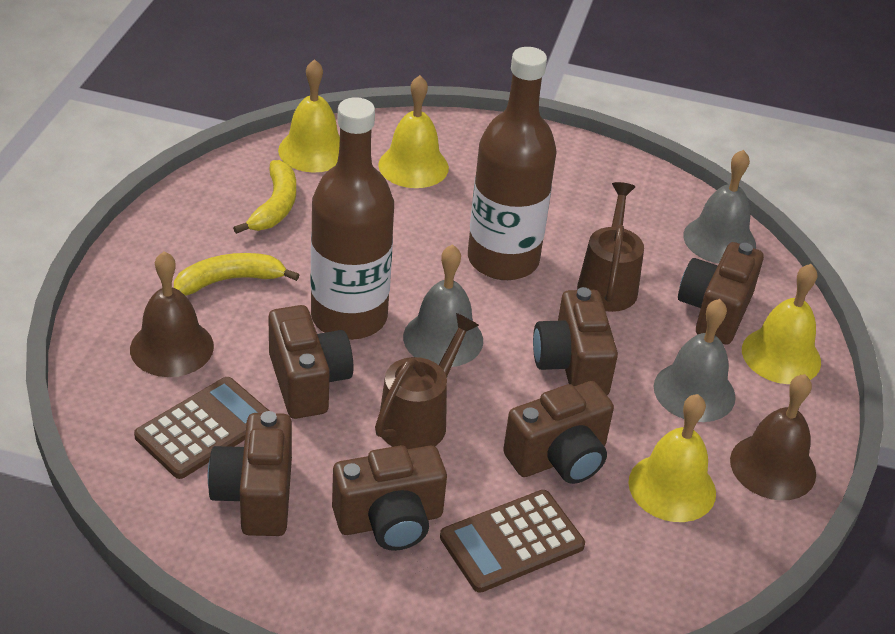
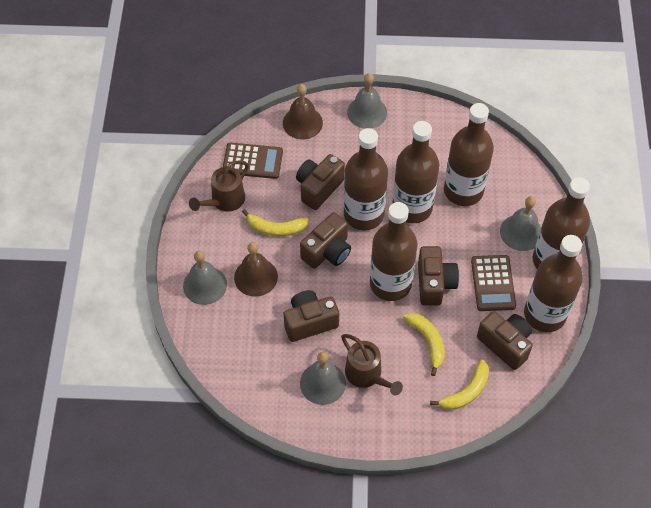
brown bottle: 2 -> 6
brown camera: 6 -> 5
grey bell: 3 -> 4
yellow banana: 2 -> 3
yellow bell: 4 -> 0

